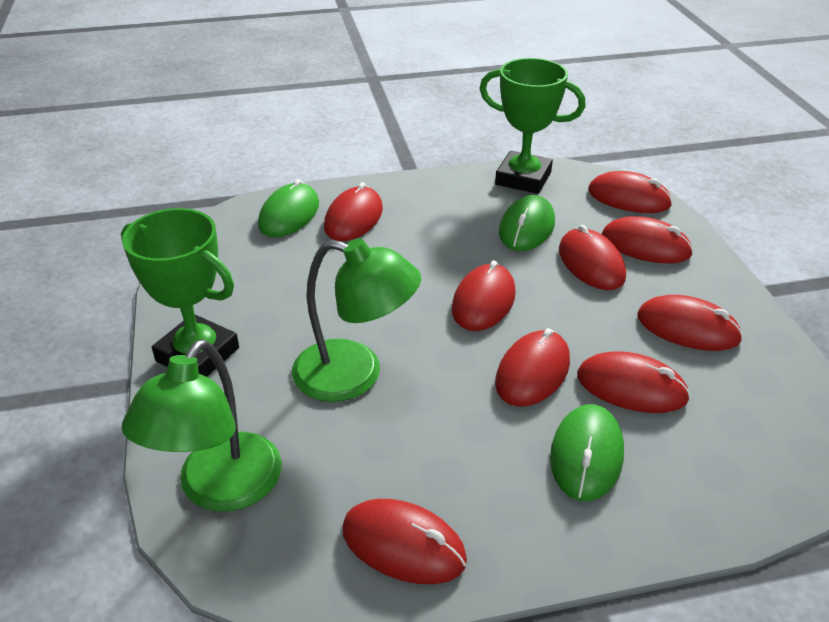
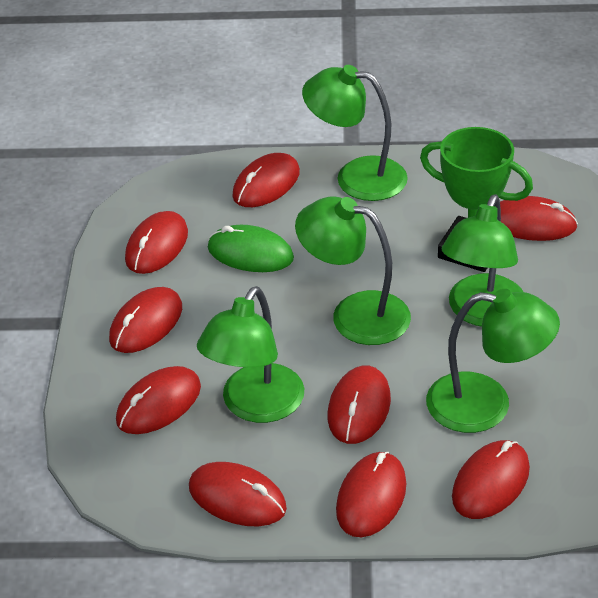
green lamp: 2 -> 5
green mouse: 3 -> 1
green trophy: 2 -> 1

